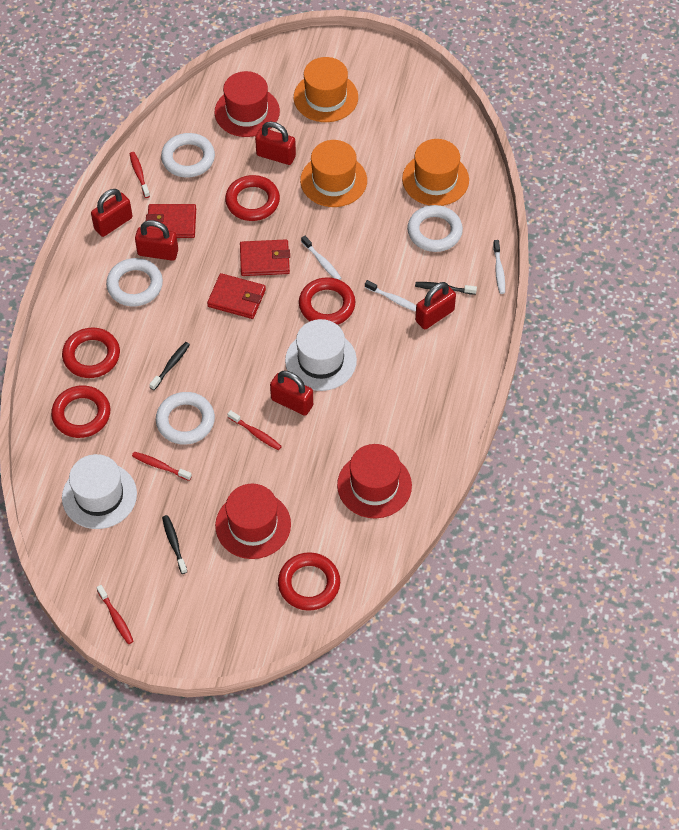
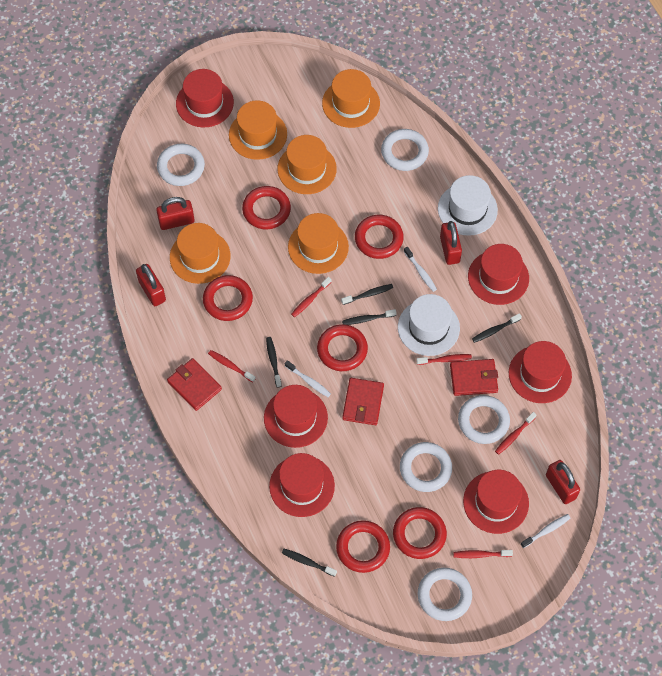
black toothbrush: 3 -> 5
orange hat: 3 -> 5
red hat: 3 -> 6
red padlock: 5 -> 4
red ring: 5 -> 6
red toothbrush: 4 -> 5
white ring: 4 -> 5

